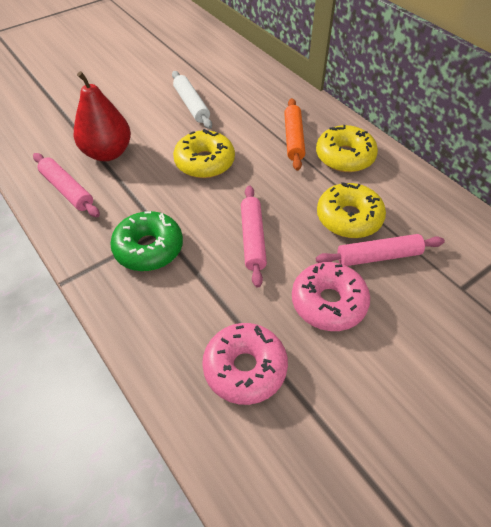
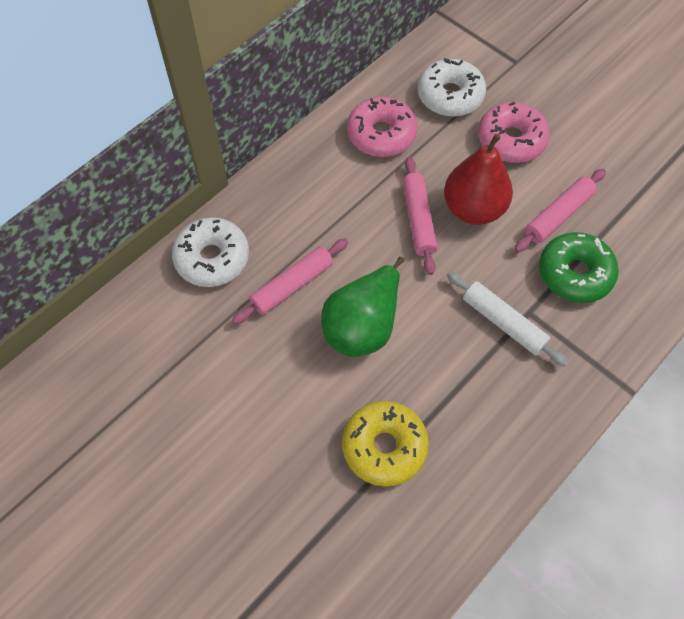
green pear: 0 -> 1
orange rolling pin: 1 -> 0
white donut: 0 -> 2
yellow donut: 3 -> 1

